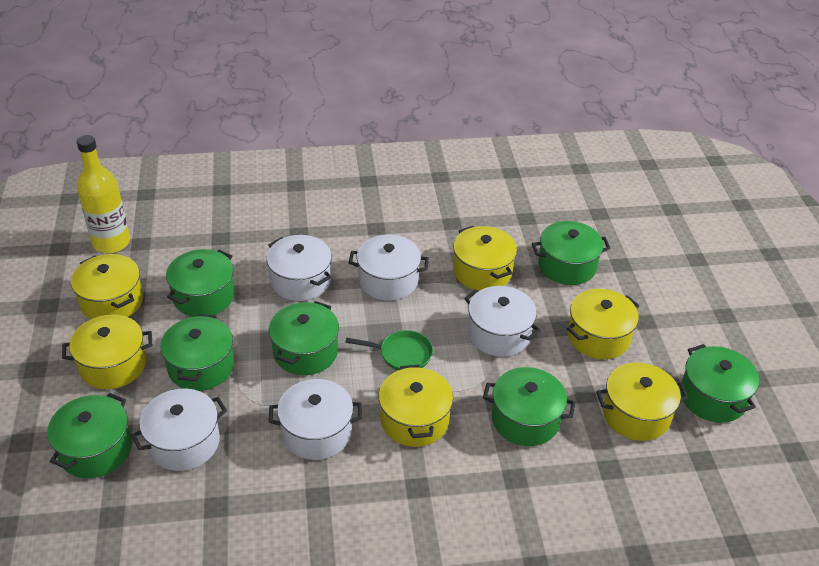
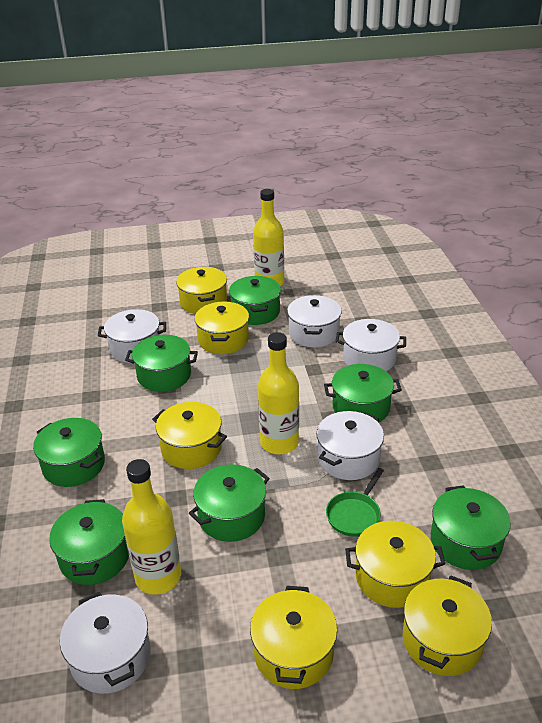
yellow bottle: 1 -> 3

